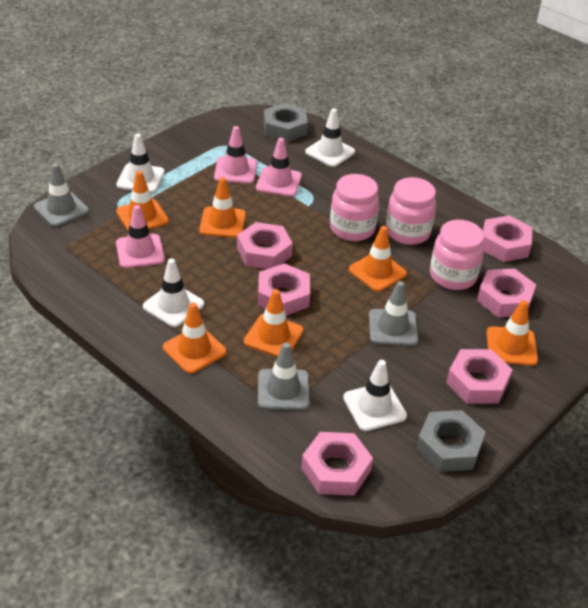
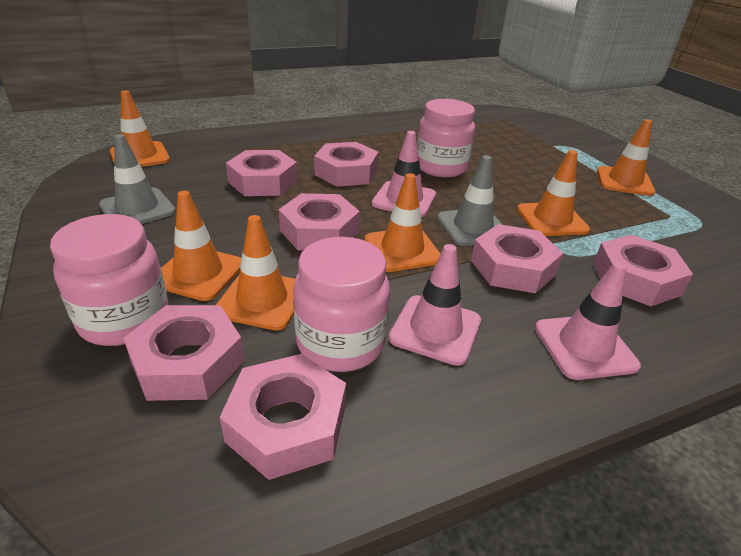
grey nut: 2 -> 0
grey traffic cone: 3 -> 2
pink nut: 6 -> 7
white traffic cone: 4 -> 0

